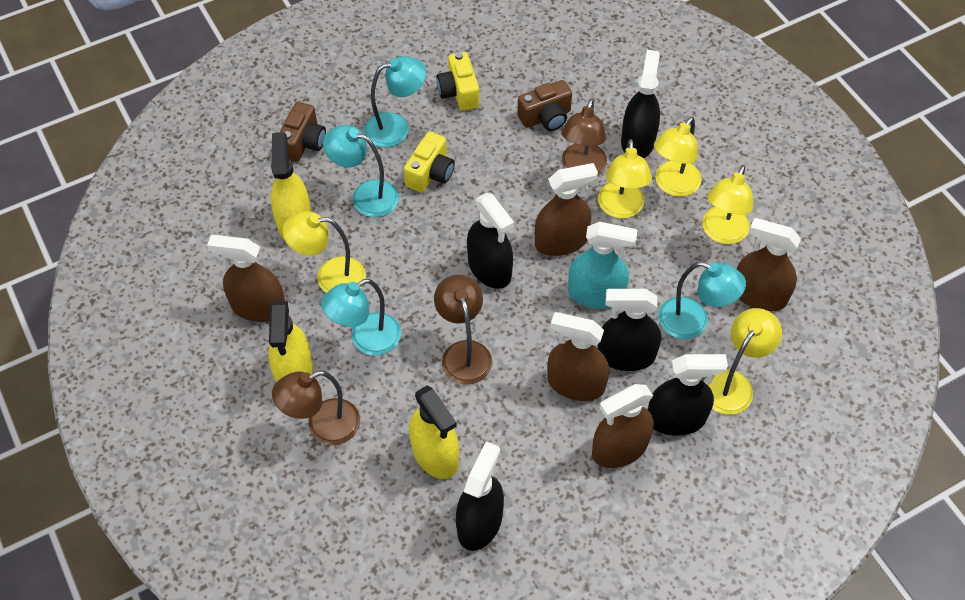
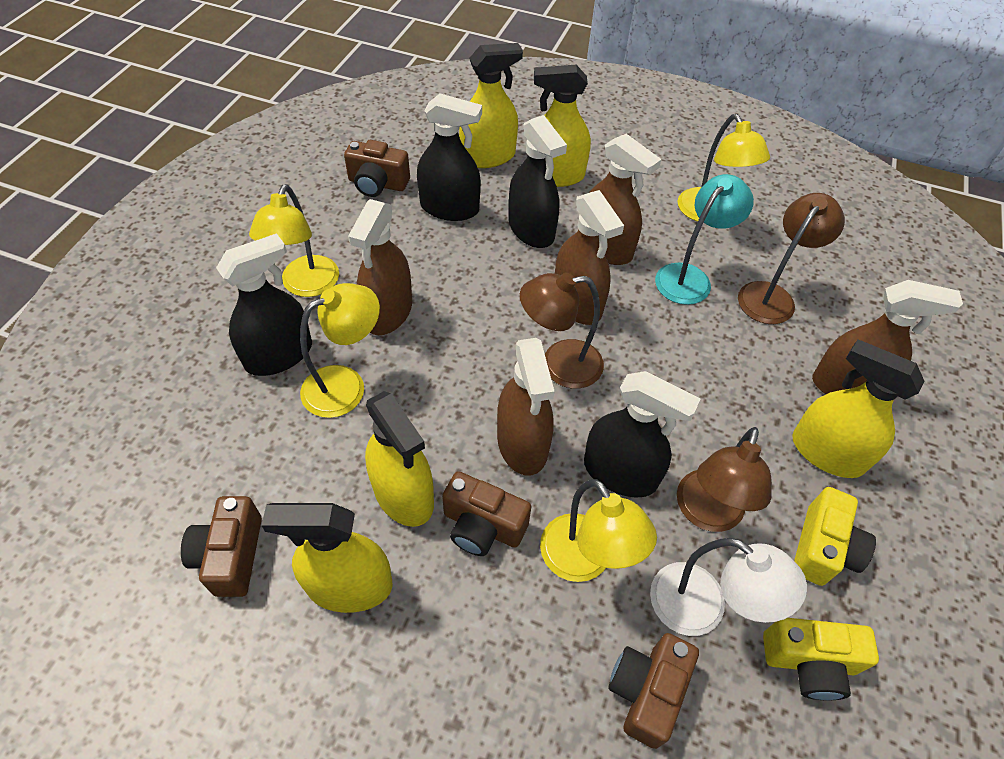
black spray bottle: 5 -> 4
brown camera: 2 -> 4
turquoise lamp: 4 -> 1
turquoise spray bottle: 1 -> 0
white lamp: 0 -> 1
yellow lamp: 5 -> 4
yellow spray bottle: 3 -> 5

